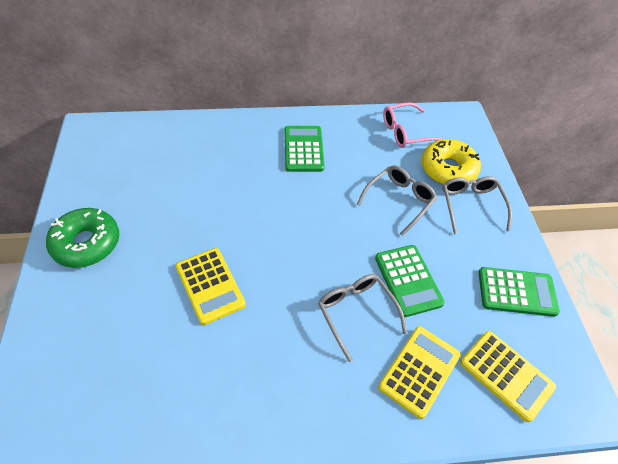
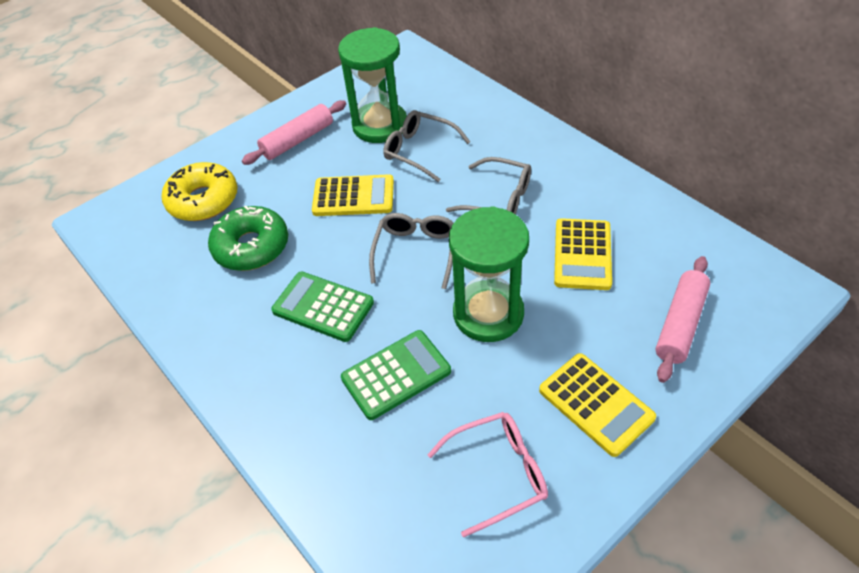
green calculator: 3 -> 2
green hourglass: 0 -> 2
pink rolling pin: 0 -> 2

